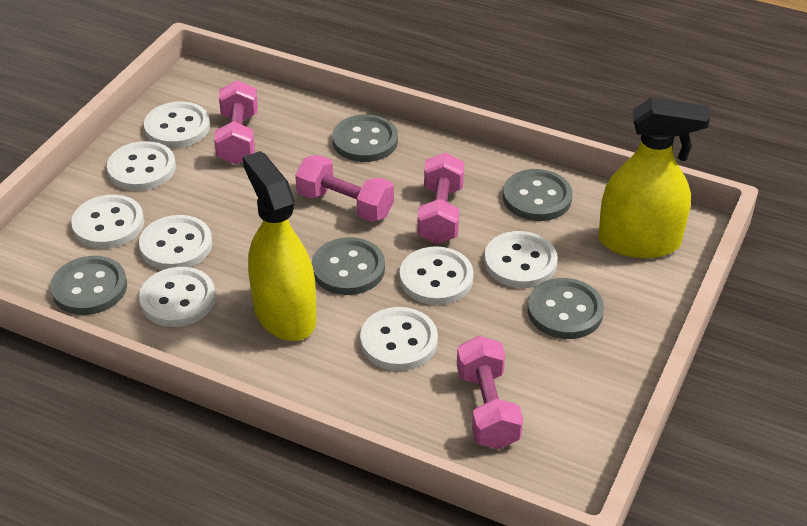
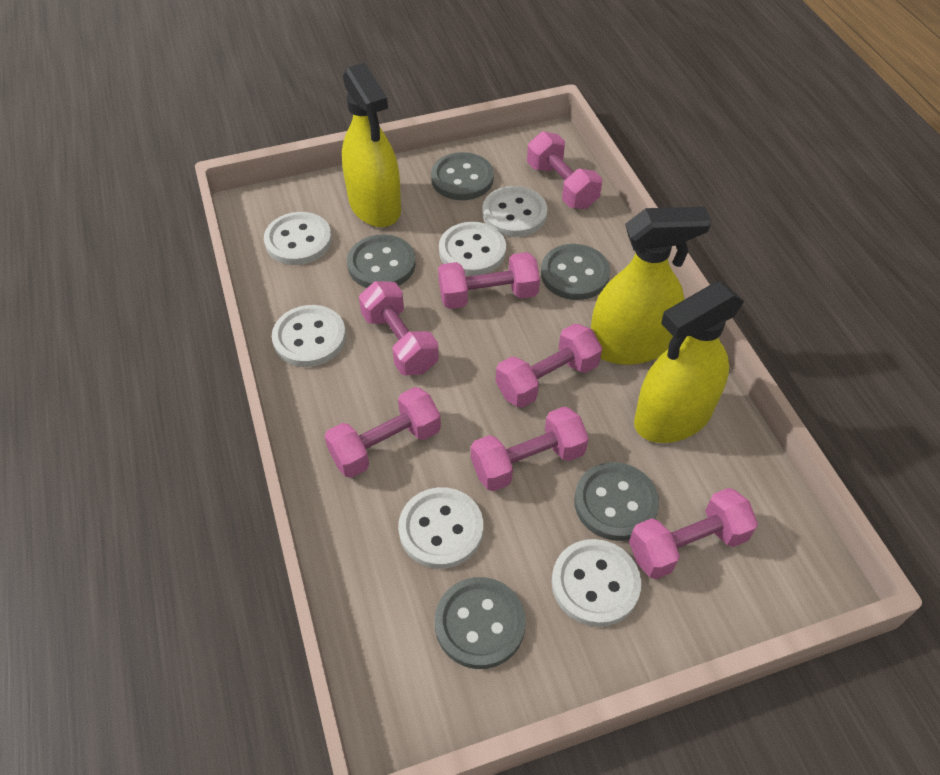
pink dumbbell: 4 -> 7
white button: 8 -> 6
yellow spray bottle: 2 -> 3

